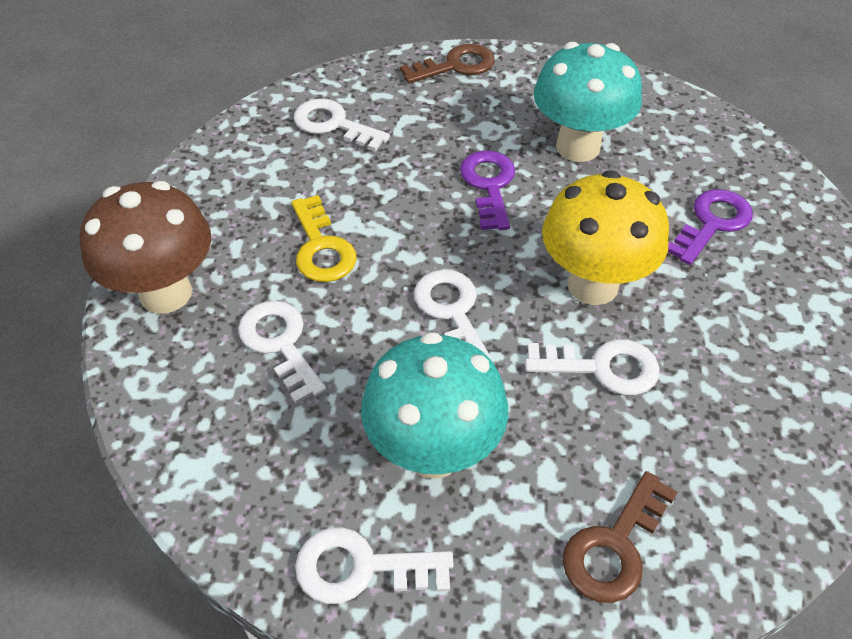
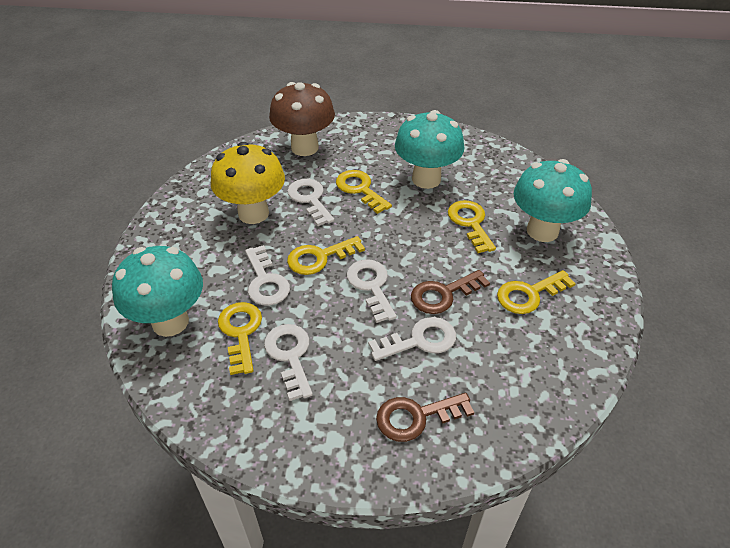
purple key: 2 -> 0
turquoise mushroom: 2 -> 3
yellow key: 1 -> 5

